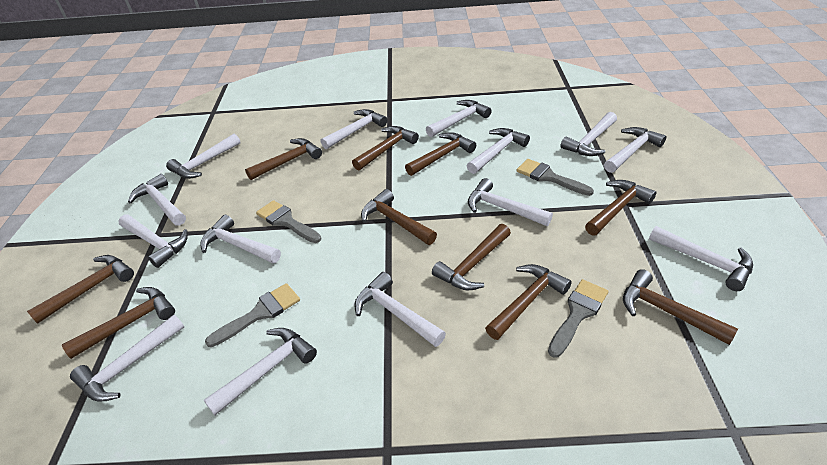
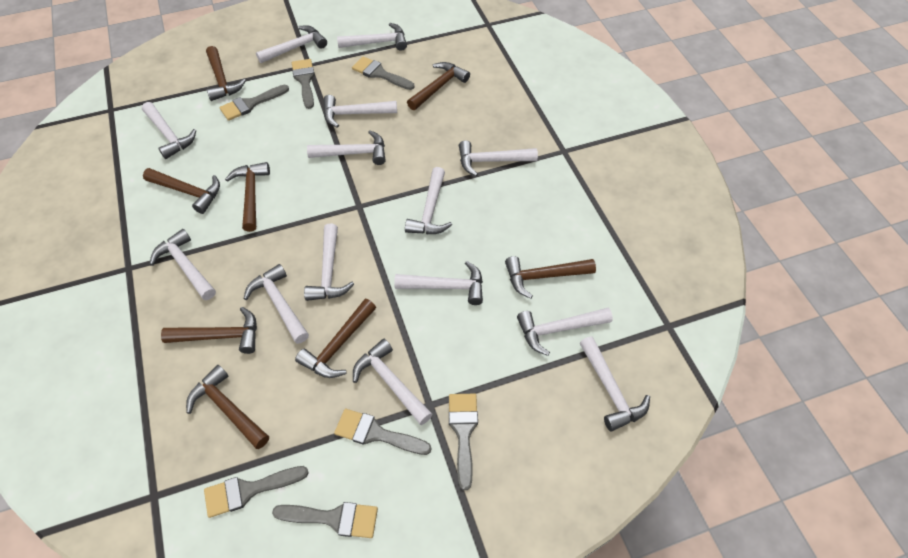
brown hammer: 10 -> 8
grey brush: 4 -> 7

